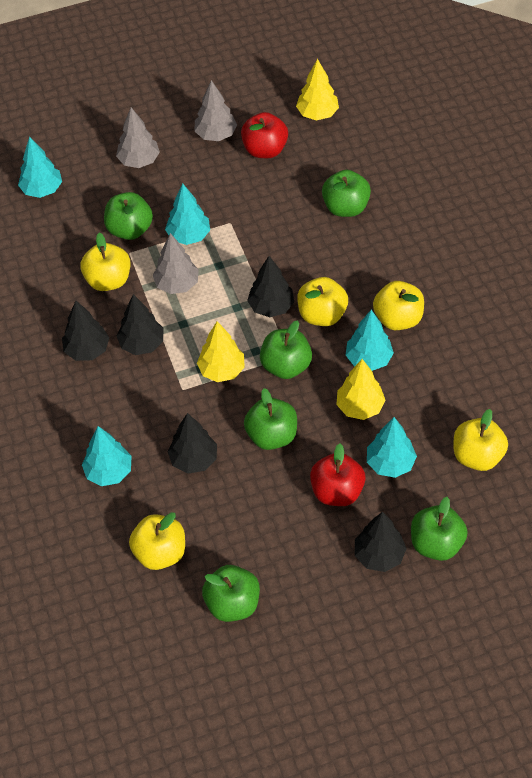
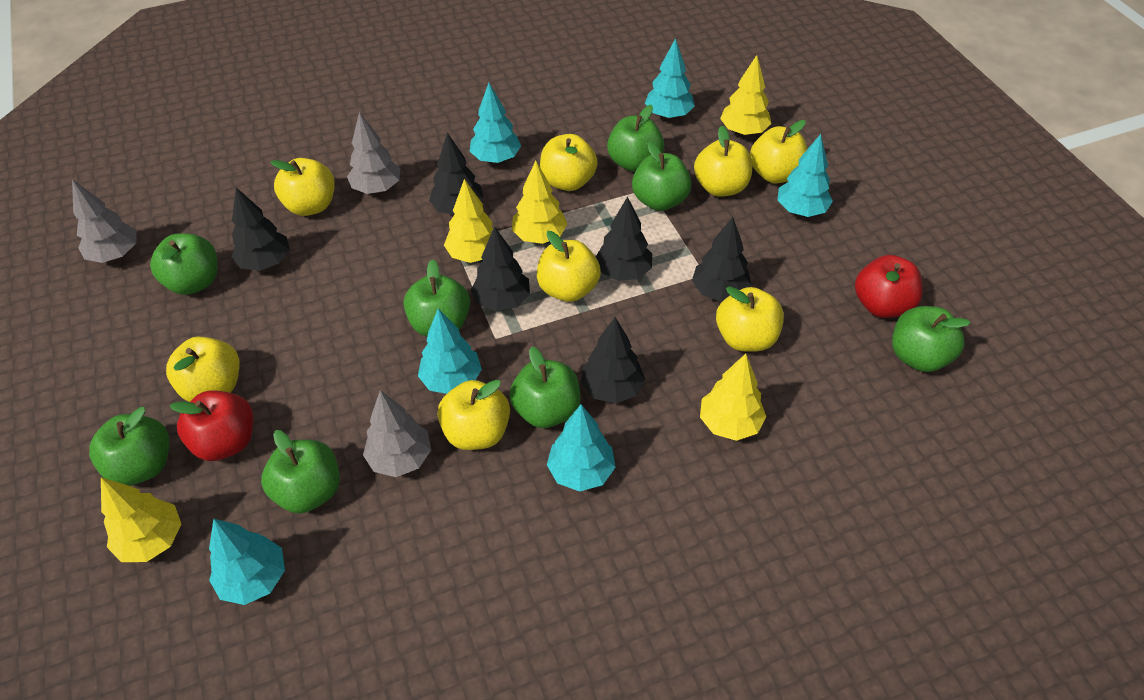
black tree: 5 -> 6
green apple: 6 -> 8
turquoise tree: 5 -> 6
yellow apple: 5 -> 8
yellow tree: 3 -> 5

